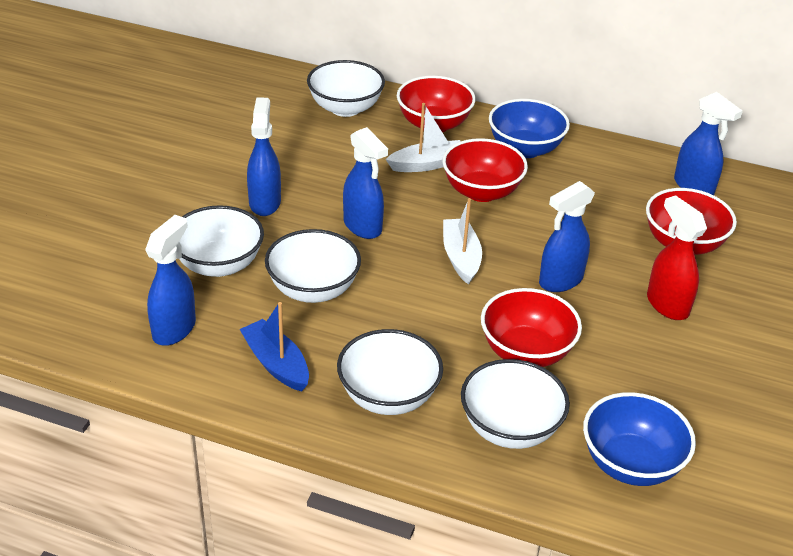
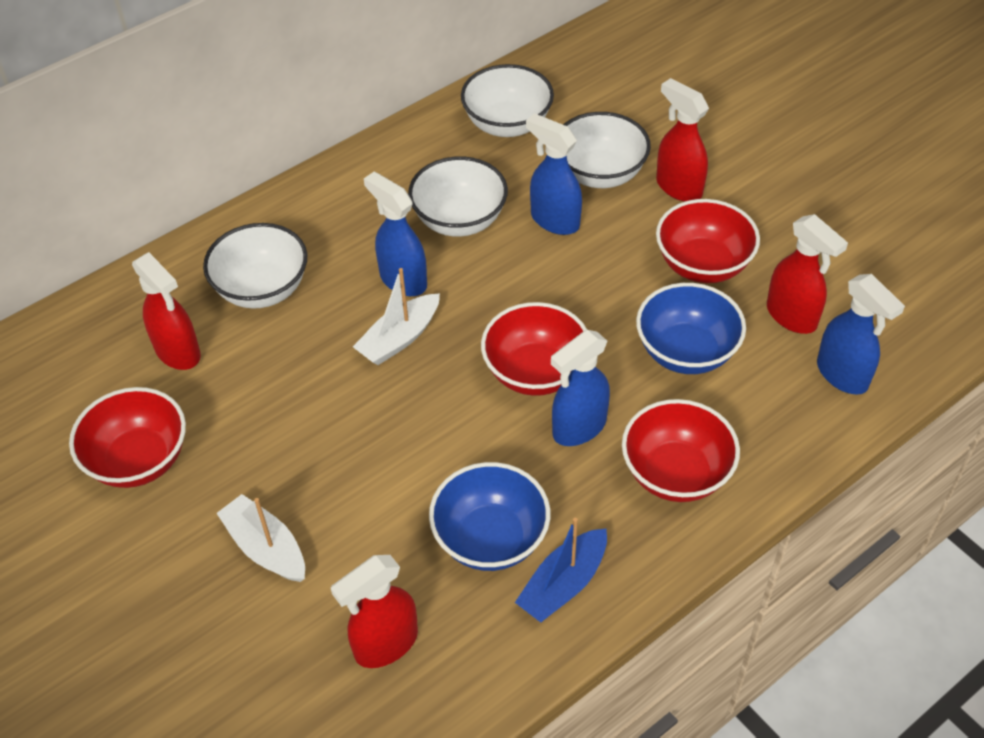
blue spray bottle: 5 -> 4
red spray bottle: 1 -> 4
white bowl: 5 -> 4

